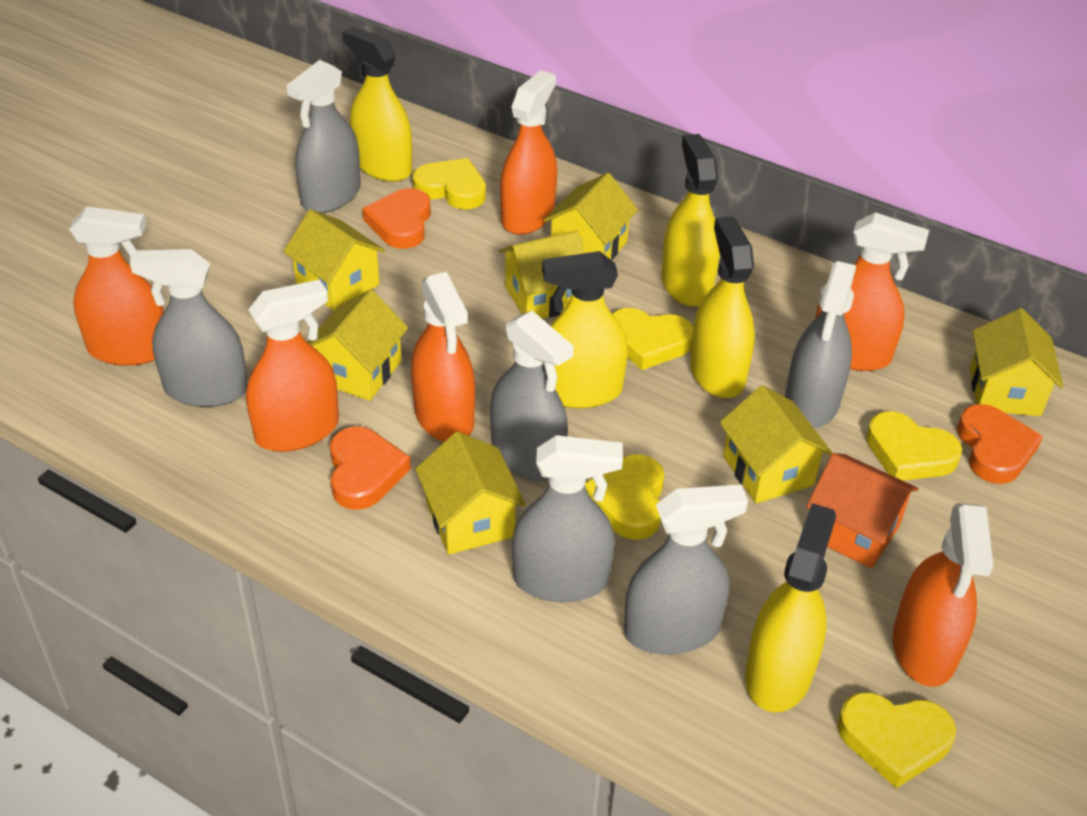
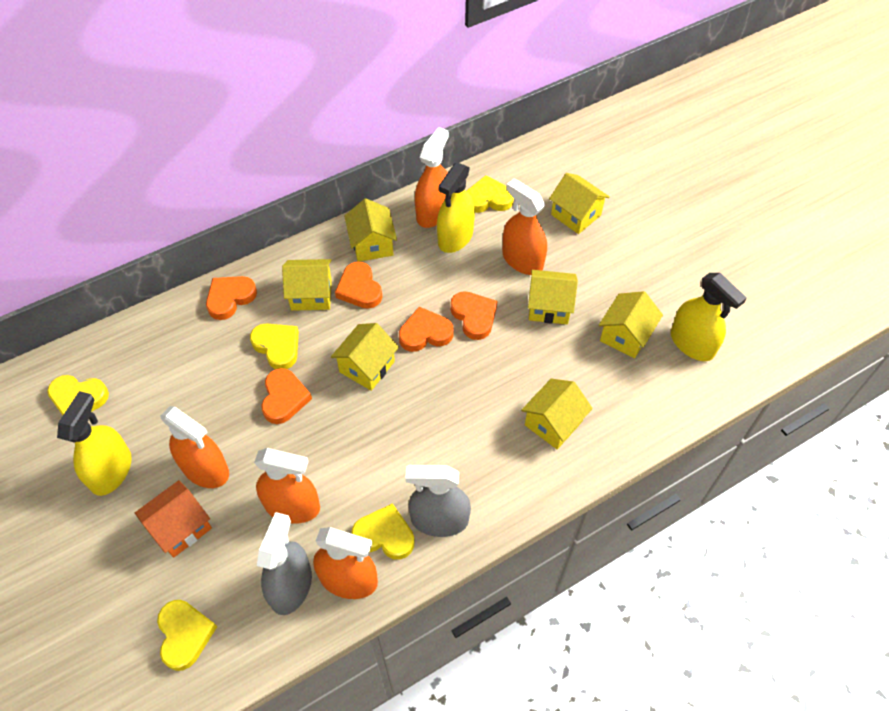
grey spray bottle: 6 -> 2
orange heart: 3 -> 5
orange spray bottle: 6 -> 5
yellow spray bottle: 5 -> 3

